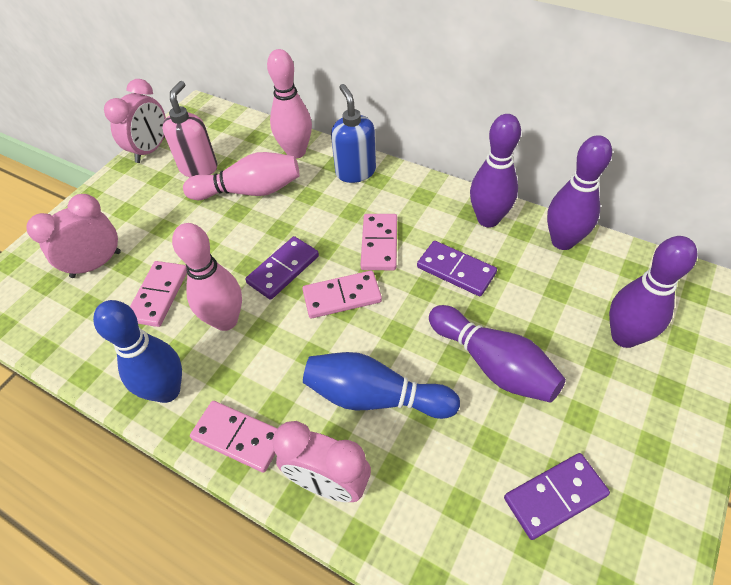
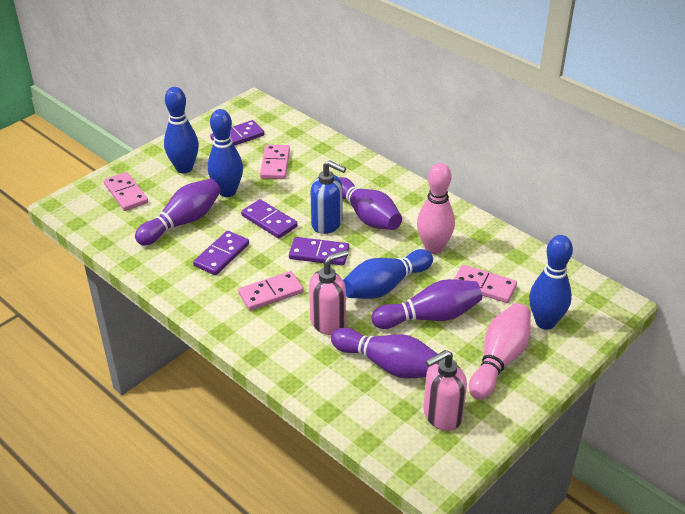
blue bowling pin: 2 -> 4
pink bowling pin: 3 -> 2
pink clock: 3 -> 0
pink soap dispenser: 1 -> 2
purple domino: 3 -> 4

